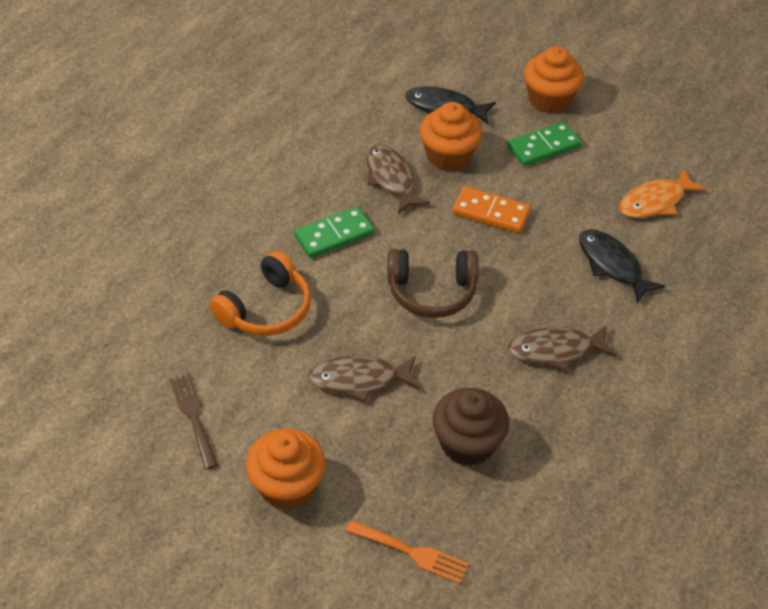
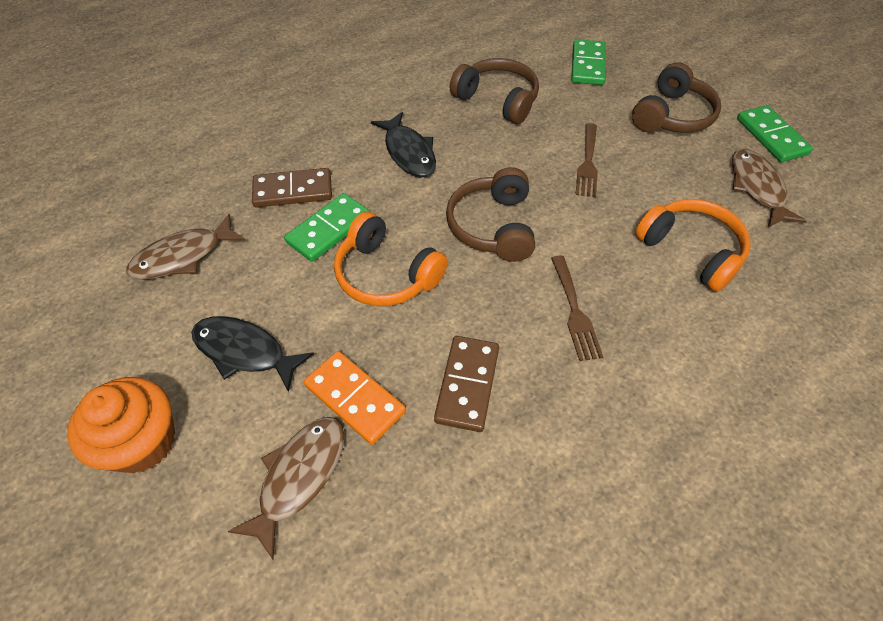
brown cupcake: 1 -> 0
brown domino: 0 -> 2
brown fork: 1 -> 2
brown headphones: 1 -> 3
green domino: 2 -> 3
orange cupcake: 3 -> 1
orange fish: 1 -> 0
orange fork: 1 -> 0
orange headphones: 1 -> 2

